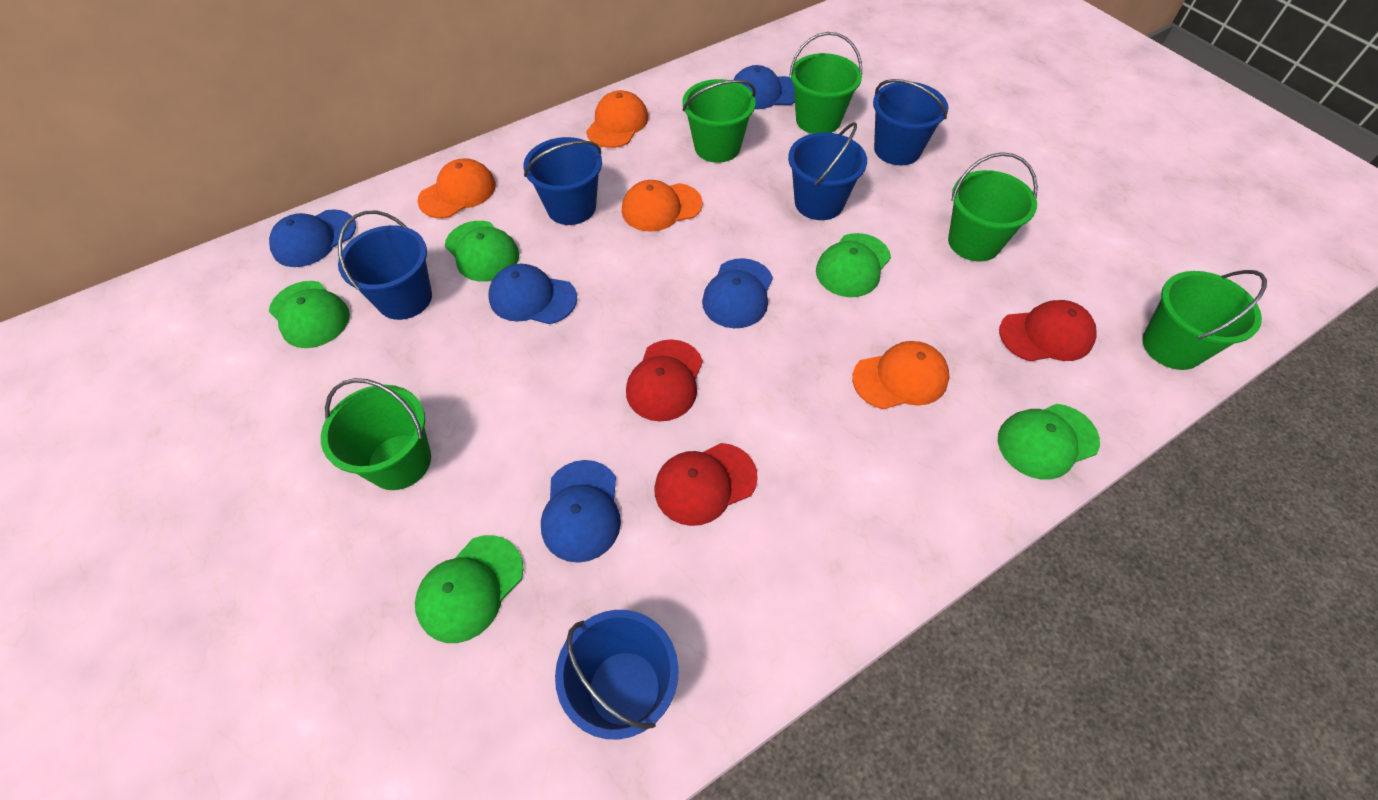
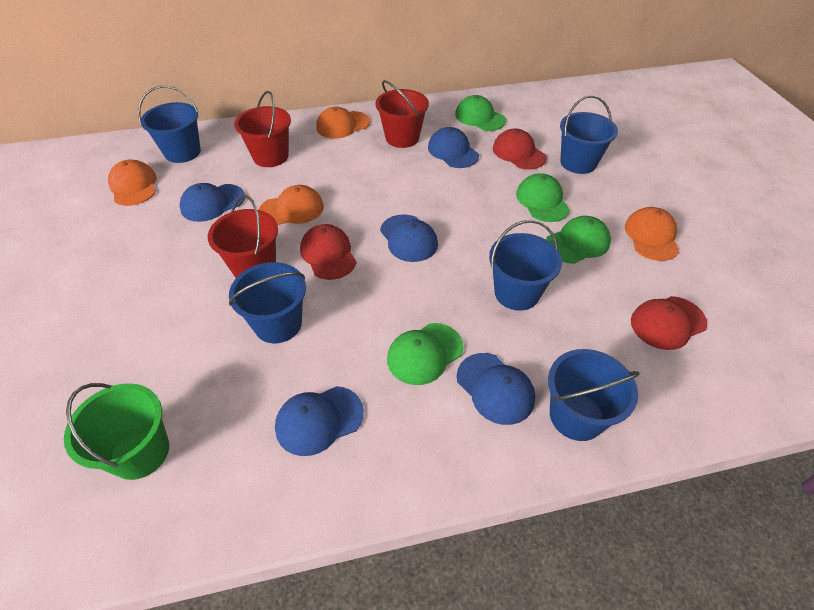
green bucket: 5 -> 1
green cap: 5 -> 4
red bucket: 0 -> 3

